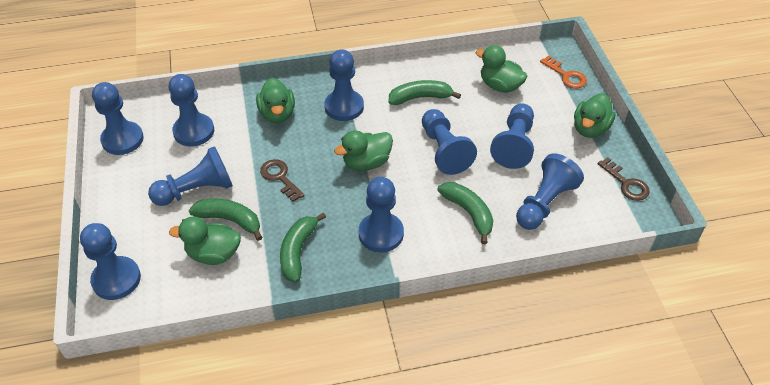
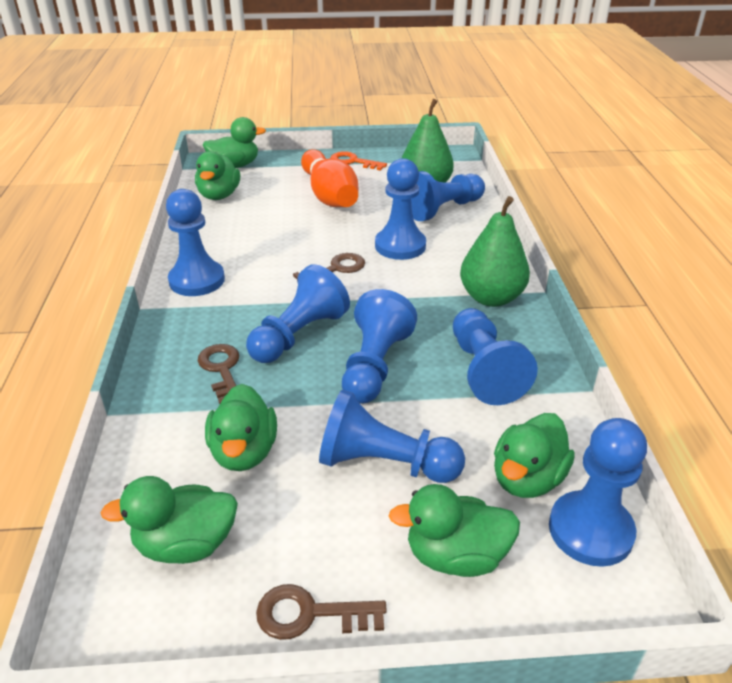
blue pawn: 9 -> 8
brown key: 2 -> 3
green banana: 4 -> 0
green duck: 5 -> 6
green pear: 0 -> 2
orange bowling pin: 0 -> 1

